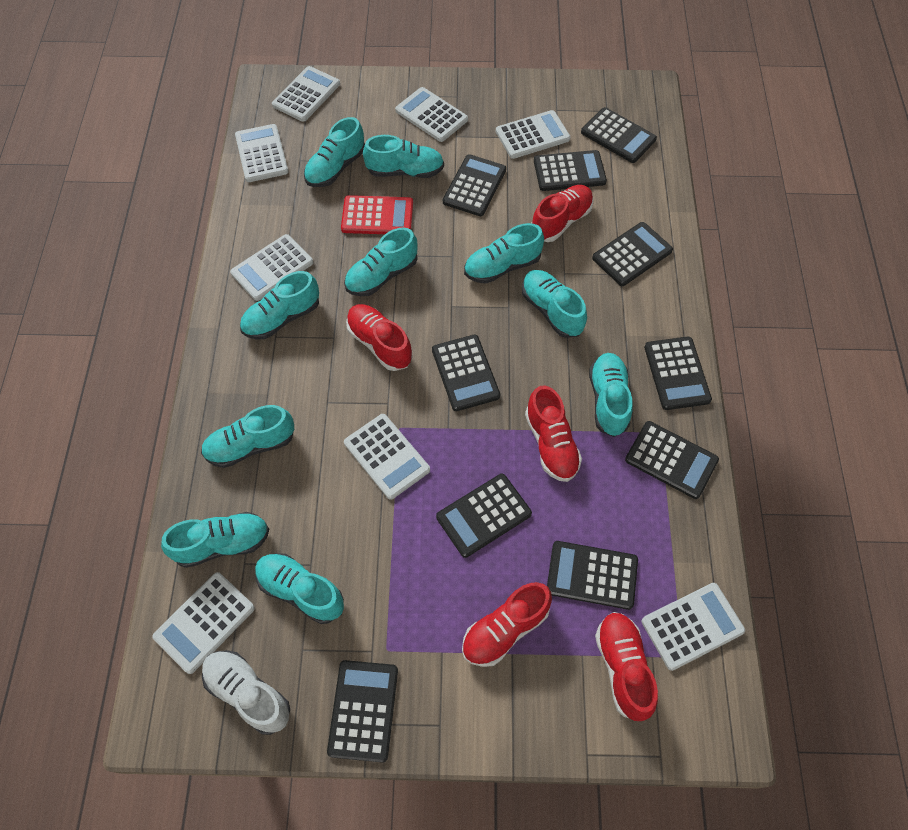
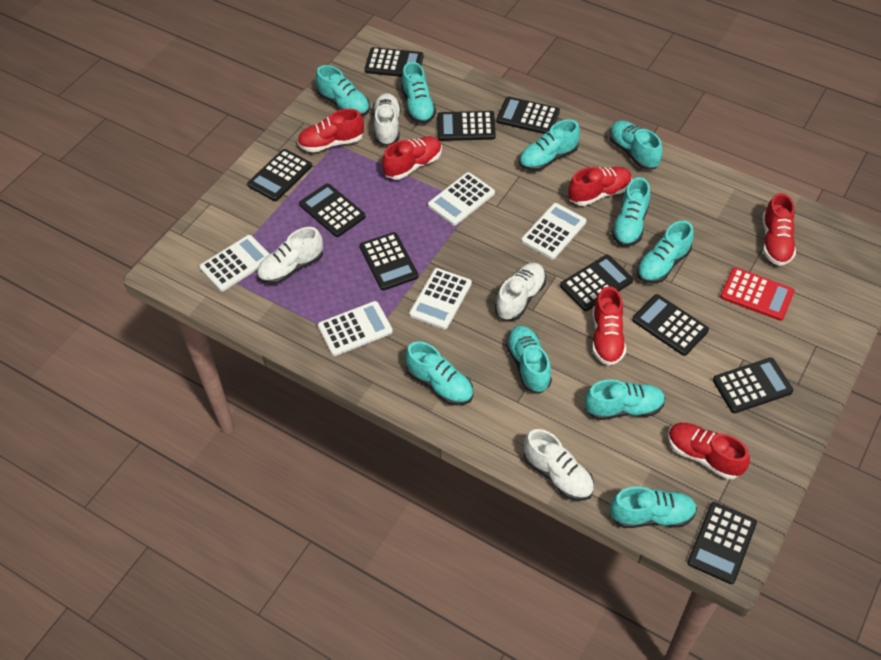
red shoe: 5 -> 6
white calculator: 8 -> 5
white shoe: 1 -> 4

